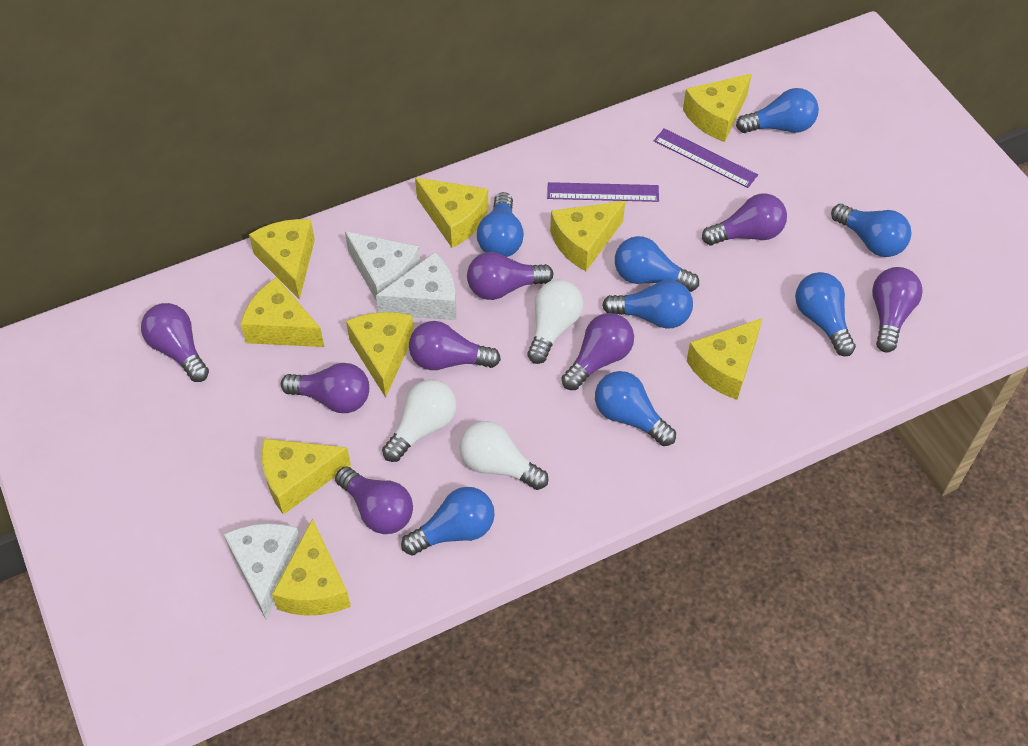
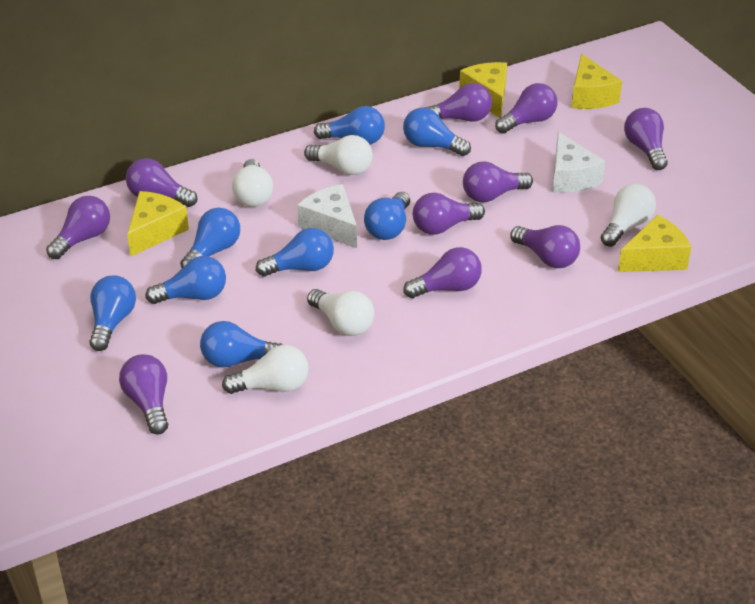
purple light bulb: 8 -> 10
purple ruler: 2 -> 0
white cheese: 3 -> 2
white light bulb: 3 -> 5
yellow cheese: 9 -> 4

